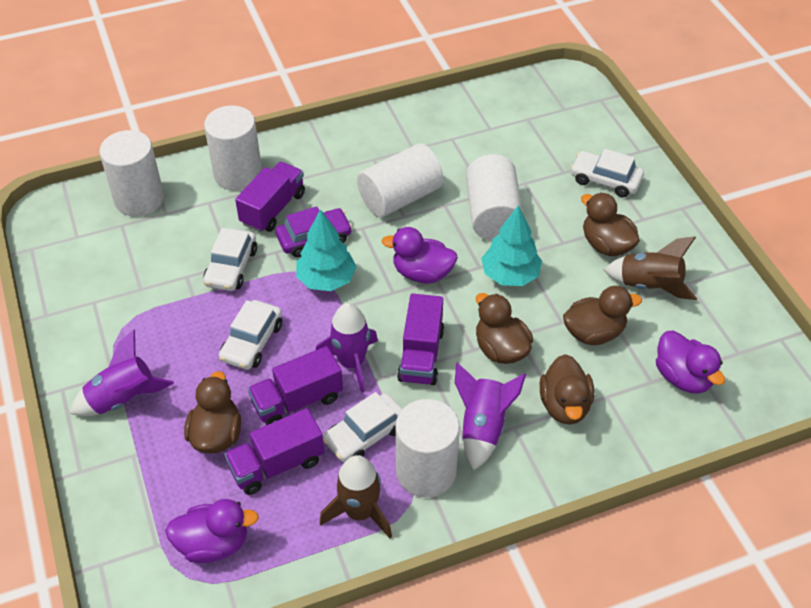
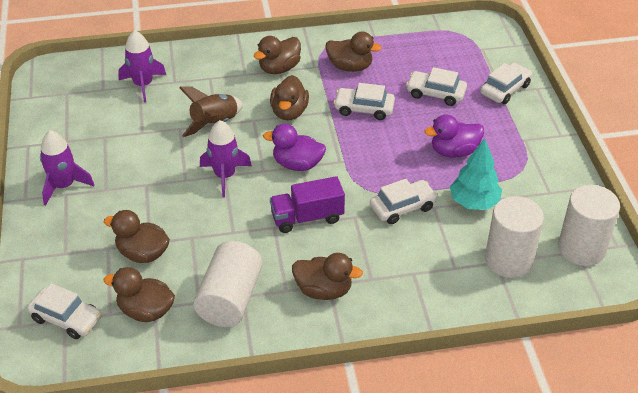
brown duck: 5 -> 6
brown rocket: 2 -> 1
purple car: 1 -> 0
purple duck: 3 -> 2
purple truck: 4 -> 1
turquoise tree: 2 -> 1
white car: 4 -> 5
white cylinder: 5 -> 3

